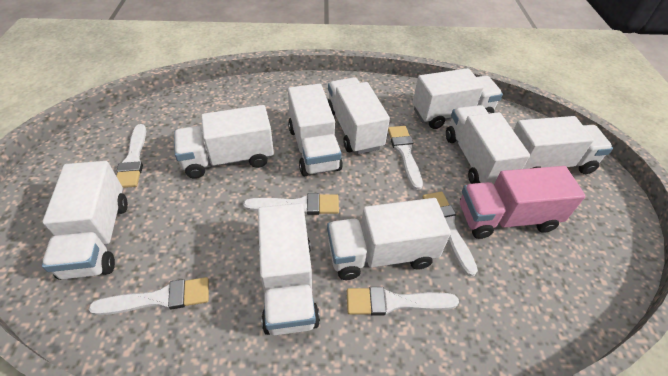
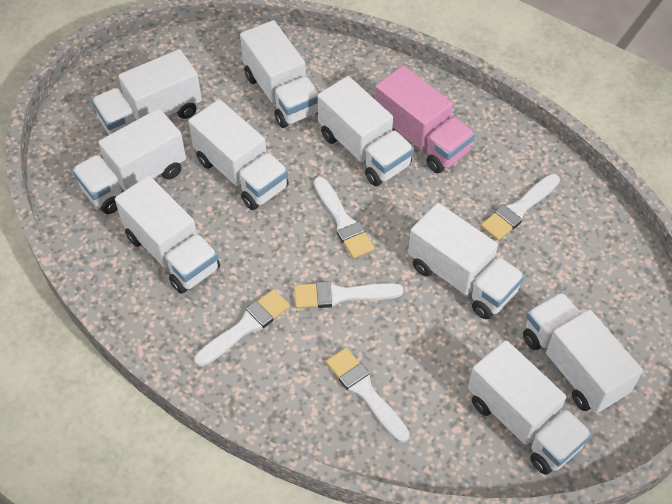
white brush: 6 -> 5

